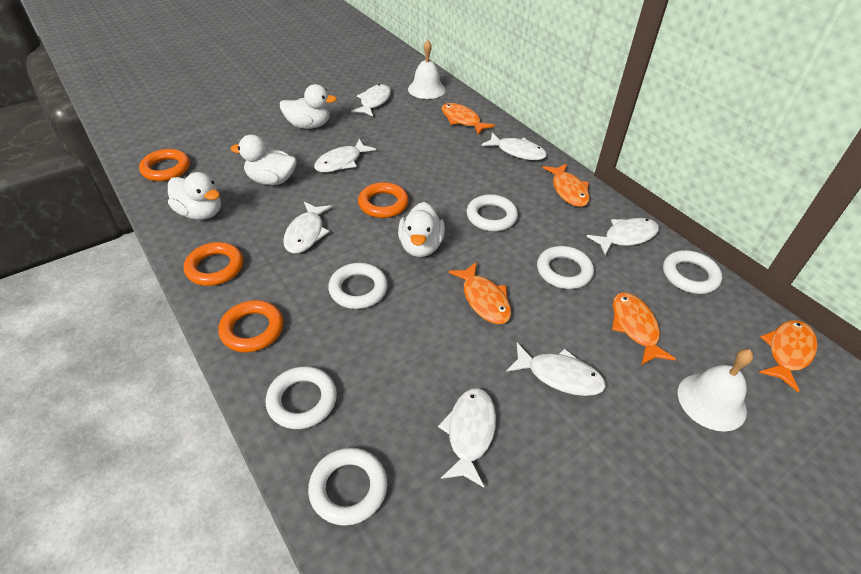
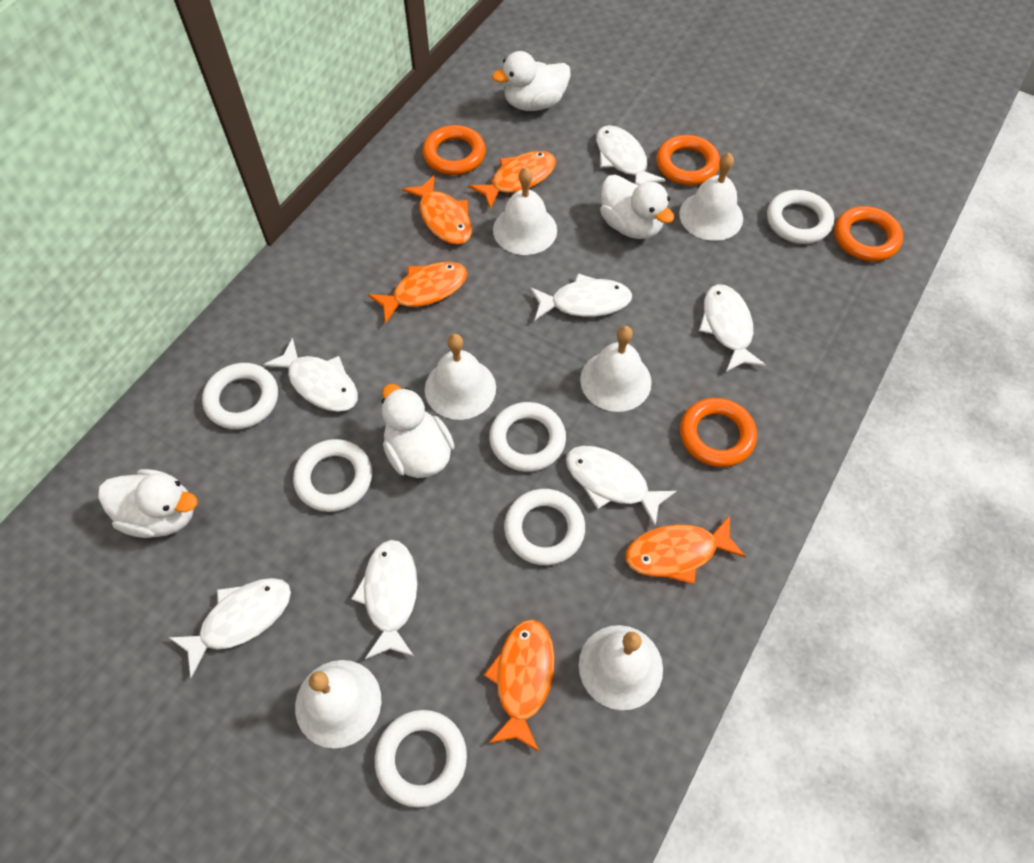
white bell: 2 -> 6

